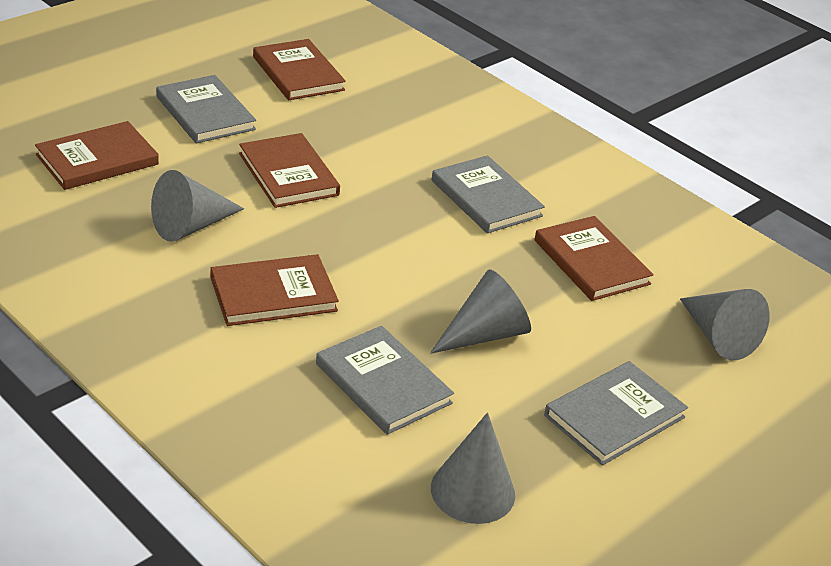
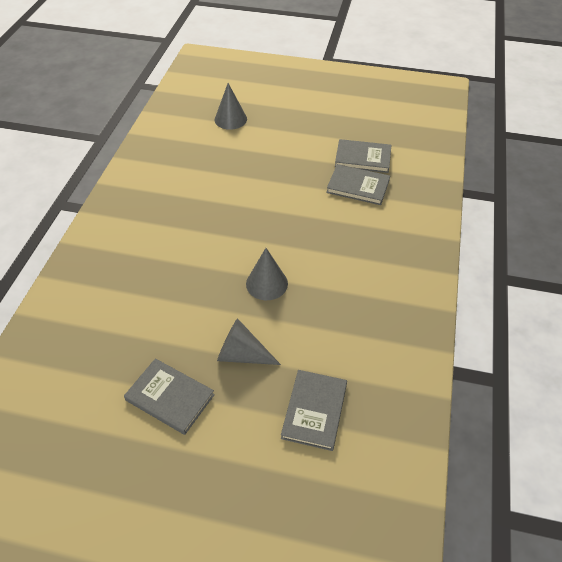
brown book: 5 -> 0
grey cone: 4 -> 3

